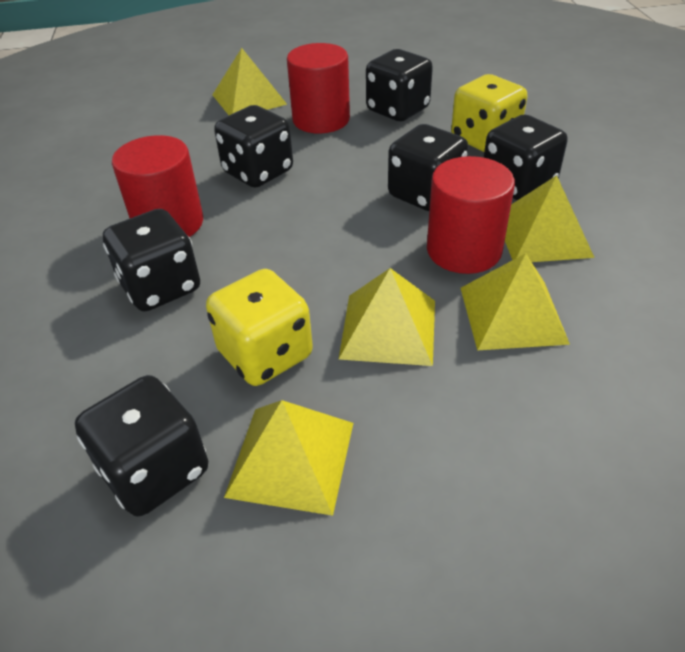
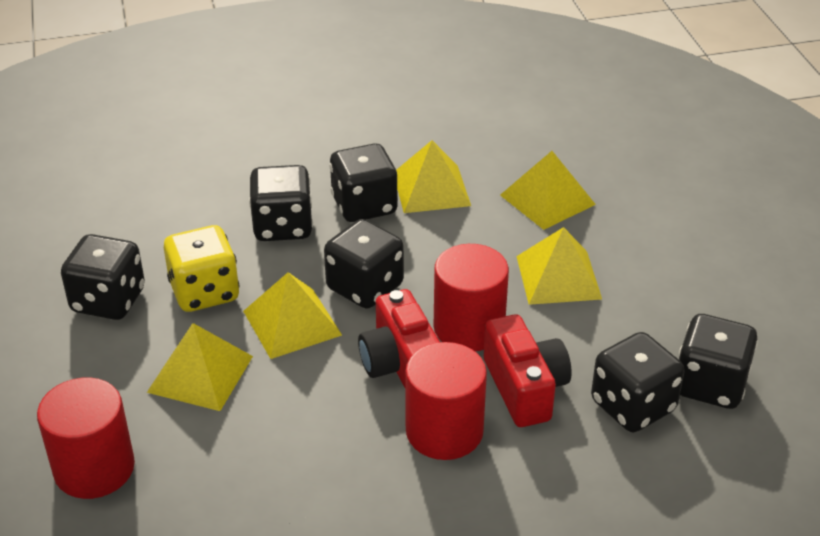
red camera: 0 -> 2
yellow dice: 2 -> 1

